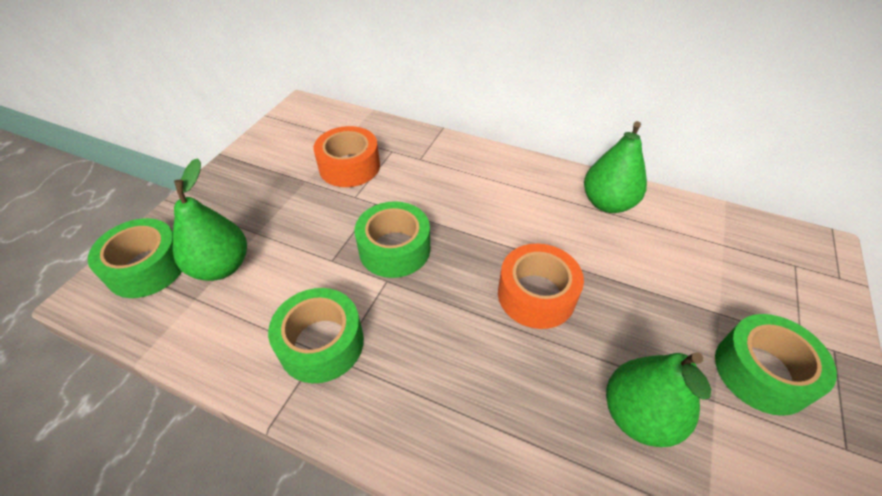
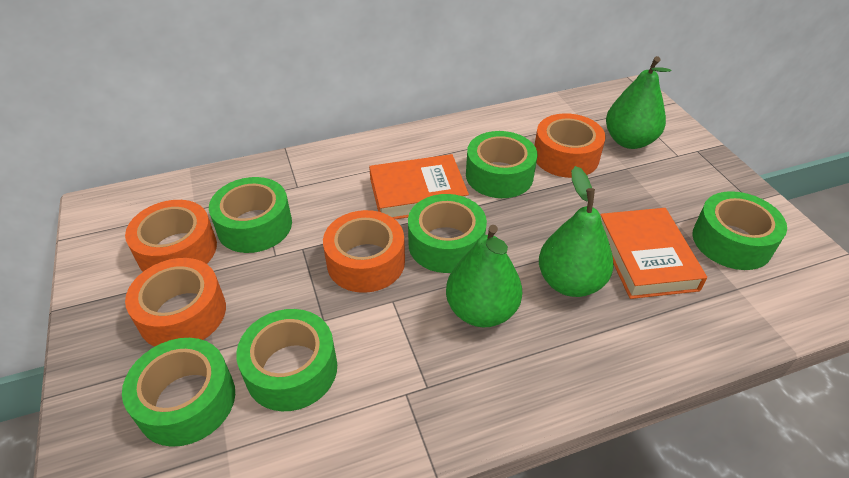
green tape: 4 -> 6
orange book: 0 -> 2
orange tape: 2 -> 4

